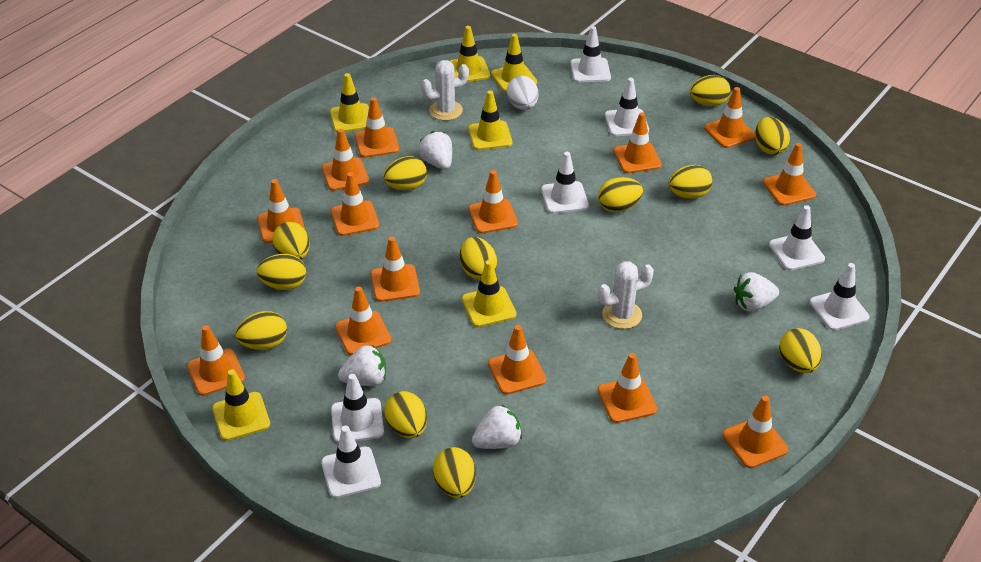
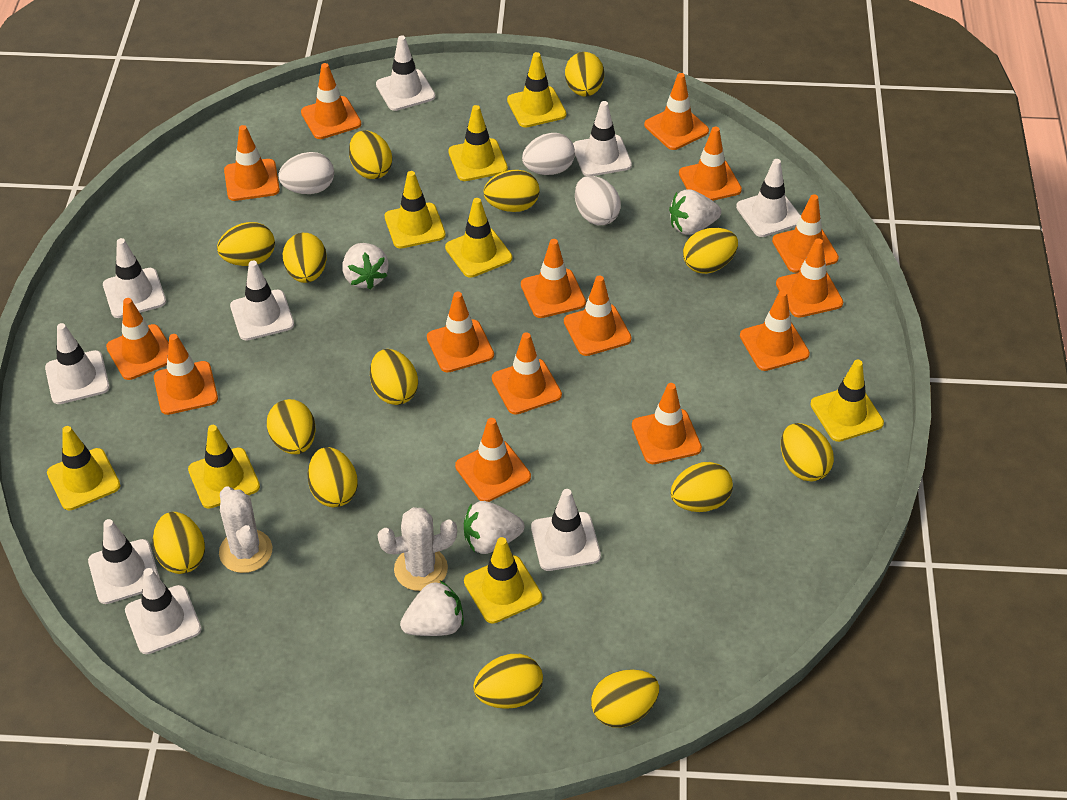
orange traffic cone: 14 -> 15
white egg: 1 -> 3
white traffic cone: 7 -> 9
yellow egg: 12 -> 14
yellow traffic cone: 6 -> 8

